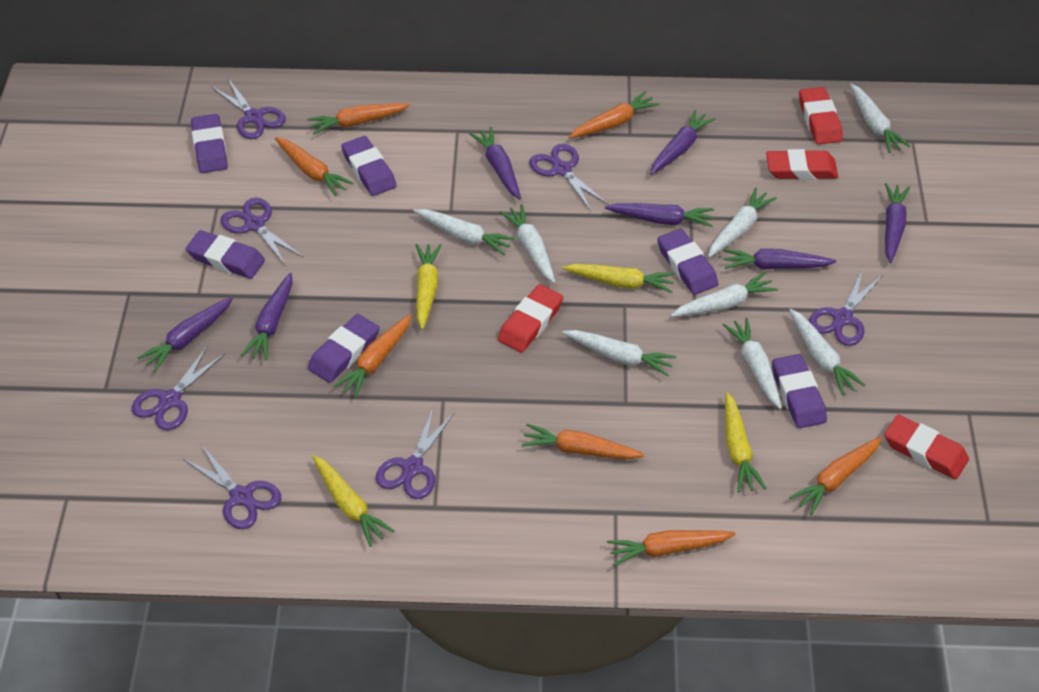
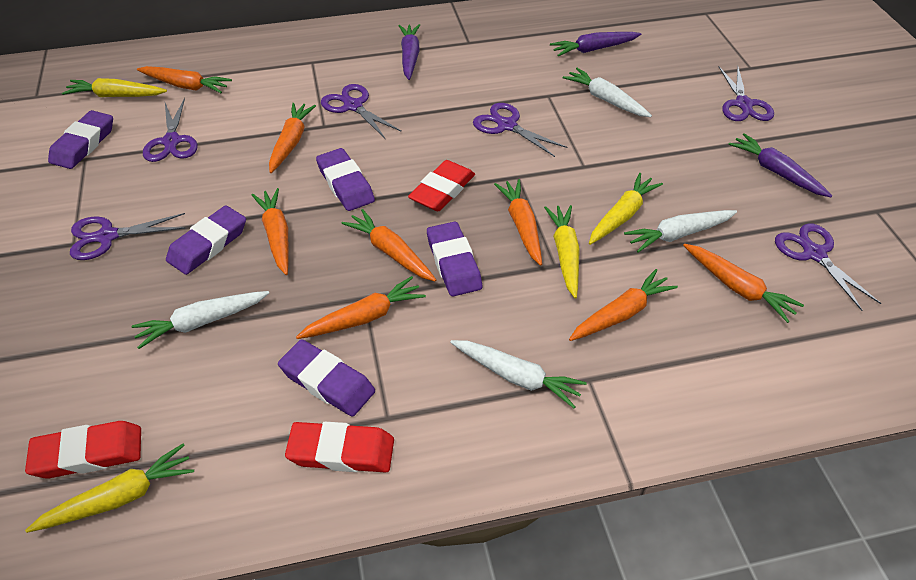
orange carrot: 7 -> 8
purple carrot: 7 -> 3
purple eraser: 6 -> 5
purple scissors: 7 -> 6
red eraser: 4 -> 3
white carrot: 8 -> 4

